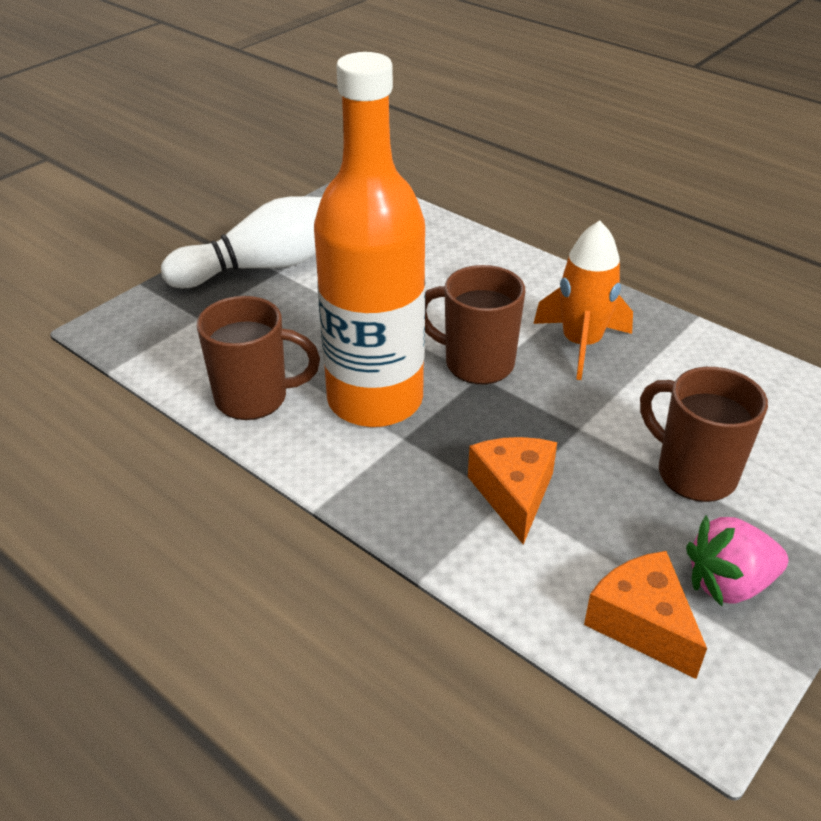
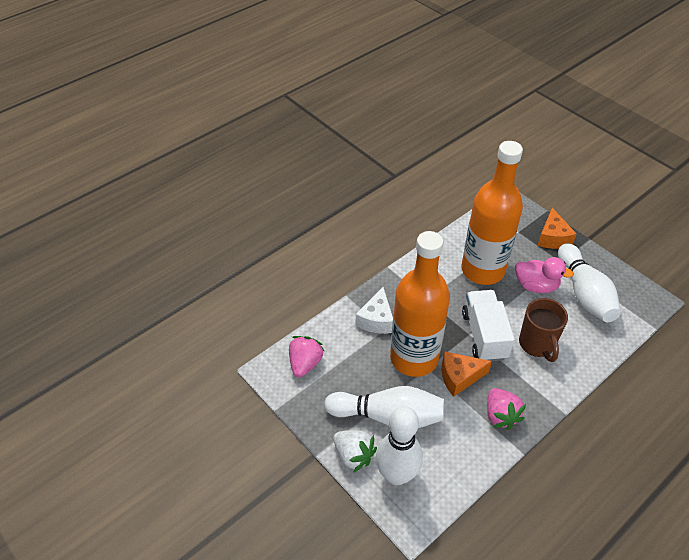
brown mug: 3 -> 1
orange bottle: 1 -> 2
orange rocket: 1 -> 0
pink duck: 0 -> 1
pink strawberry: 1 -> 2
white bowling pin: 1 -> 3
white cheese: 0 -> 1
white strawberry: 0 -> 1
white truck: 0 -> 1

